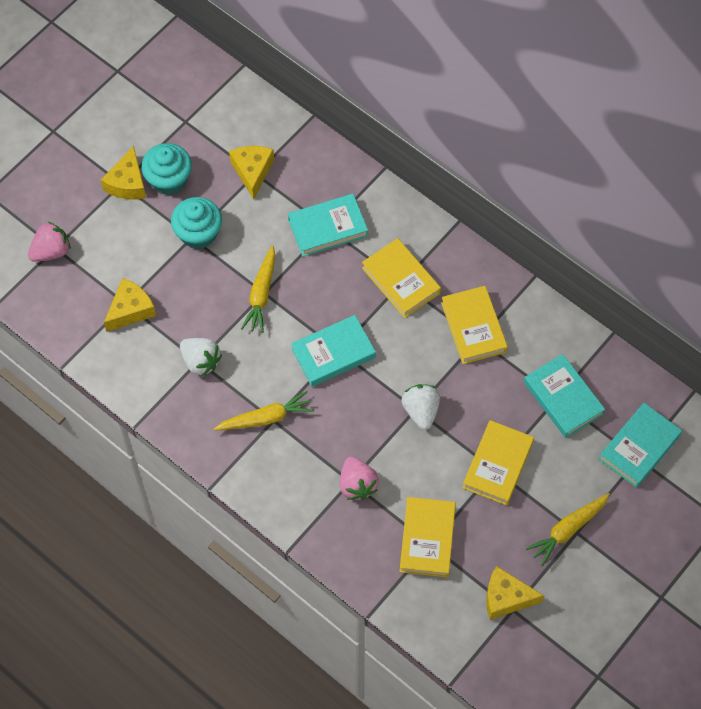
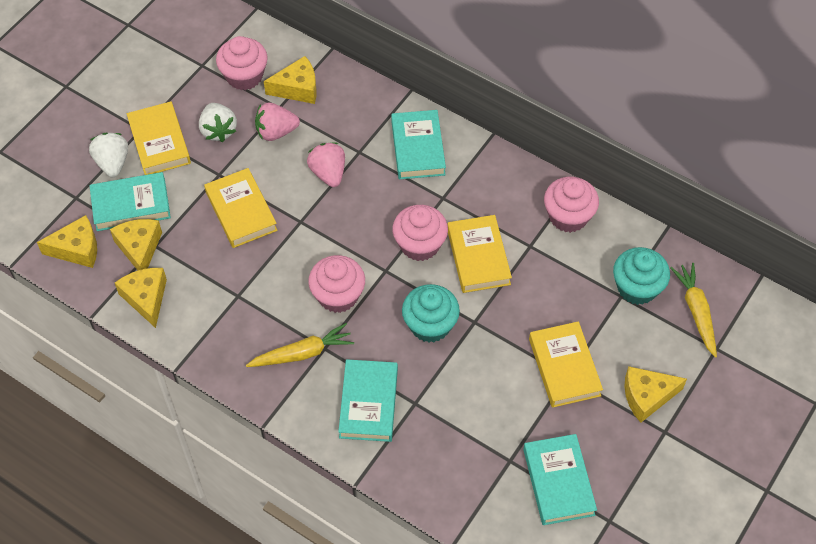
pink cupcake: 0 -> 4
yellow carrot: 3 -> 2
yellow cheese: 4 -> 5

